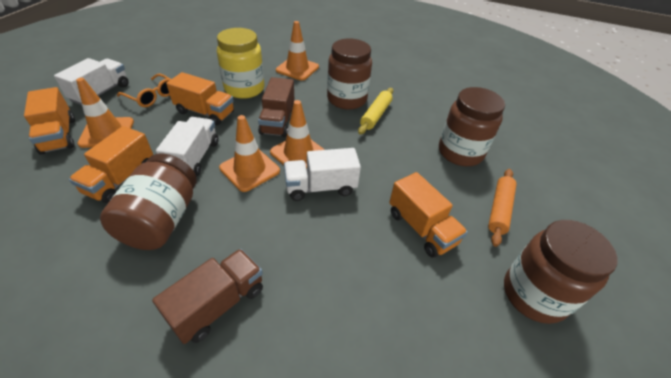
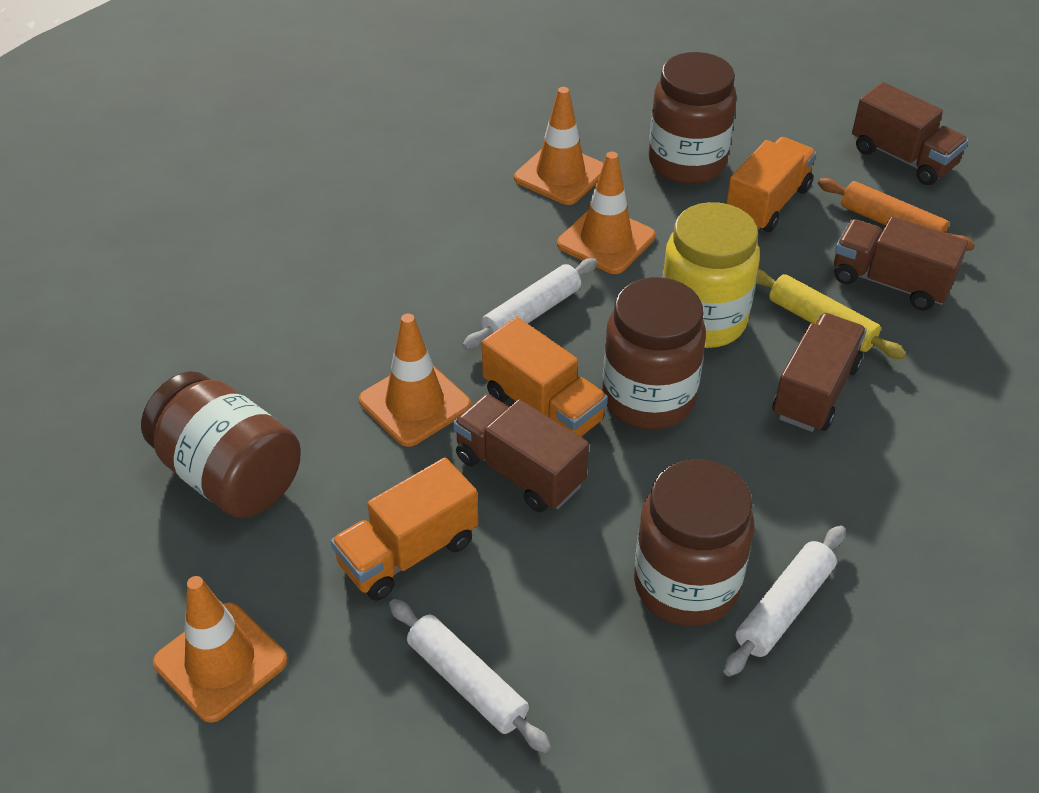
brown truck: 2 -> 4
orange glasses: 1 -> 0
orange truck: 4 -> 3
white rolling pin: 0 -> 3
white truck: 3 -> 0

